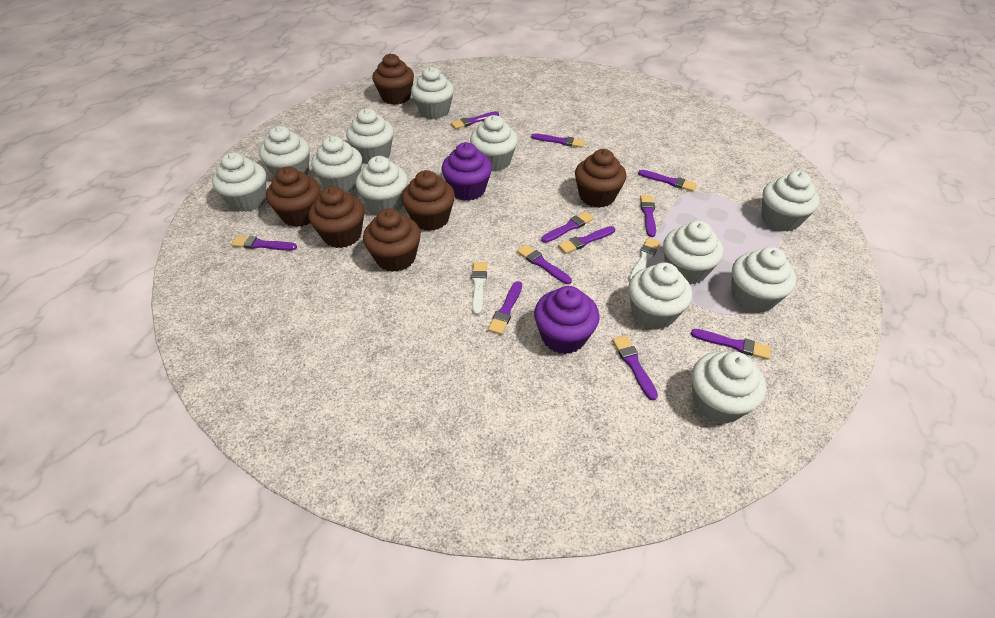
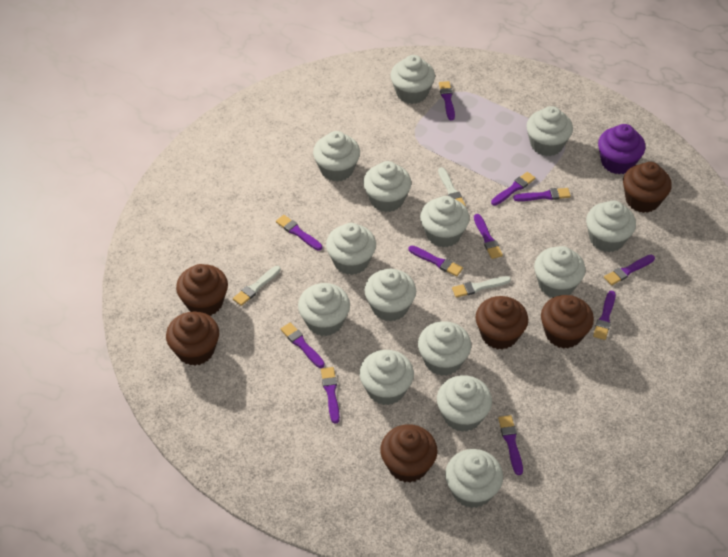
purple cupcake: 2 -> 1
white brush: 2 -> 3
white cupcake: 12 -> 14

